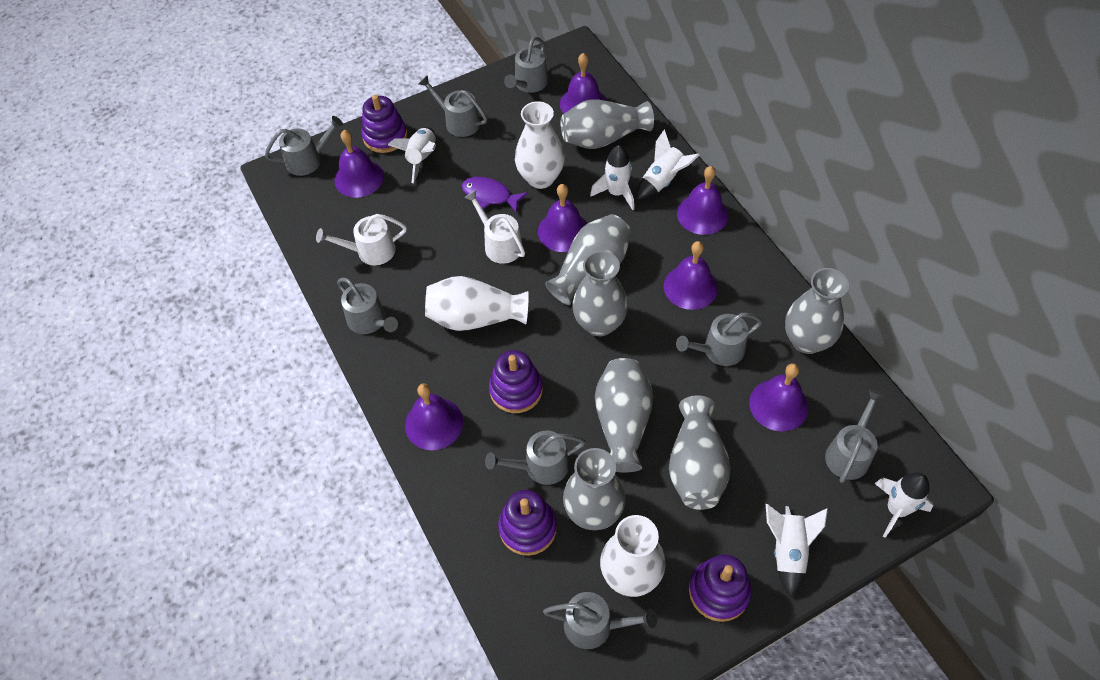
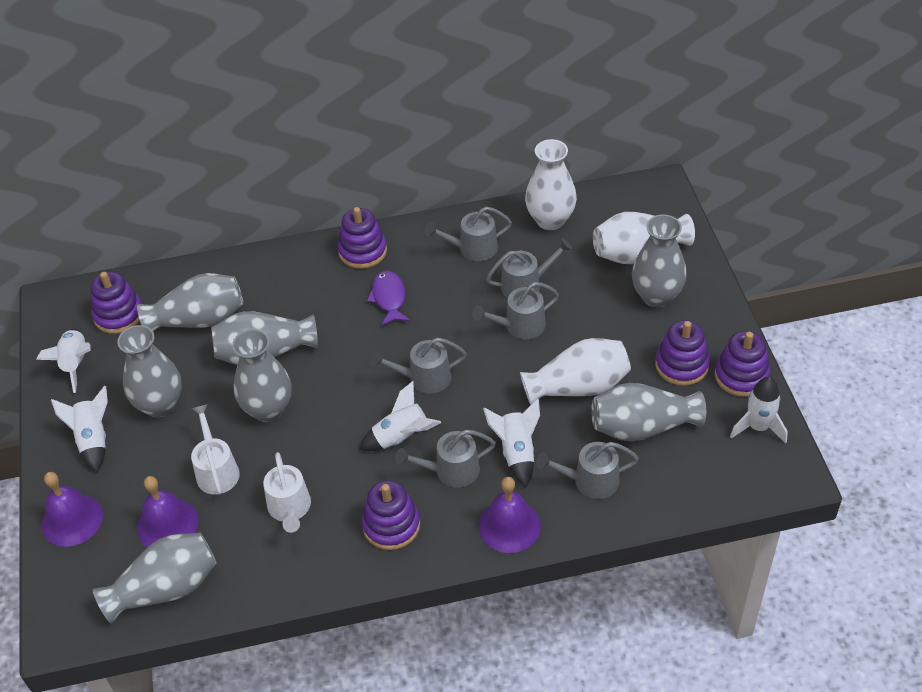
grey watering can: 8 -> 6
purple bell: 7 -> 3
purple stacking toy: 4 -> 5

